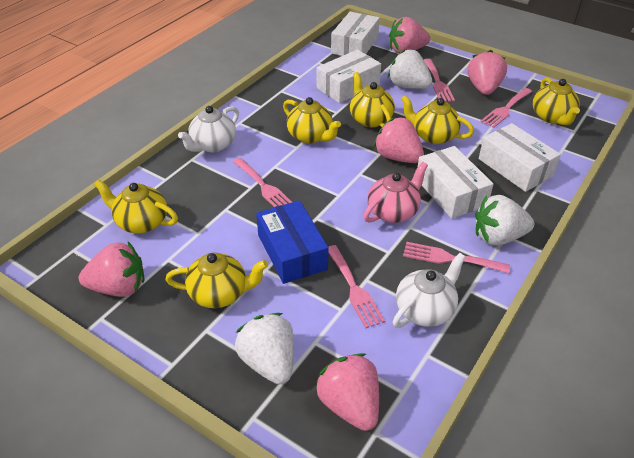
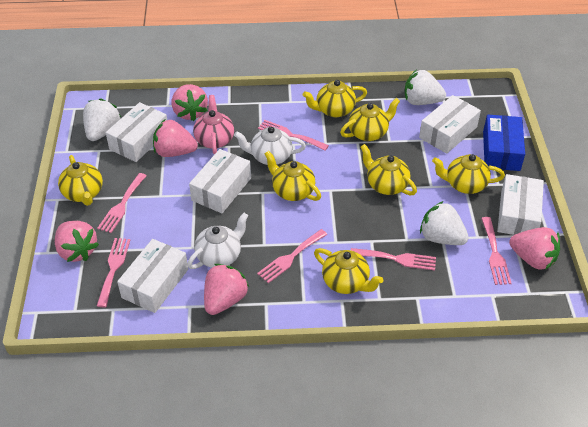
pink fork: 5 -> 6
white box: 4 -> 5
yellow teapot: 6 -> 7

